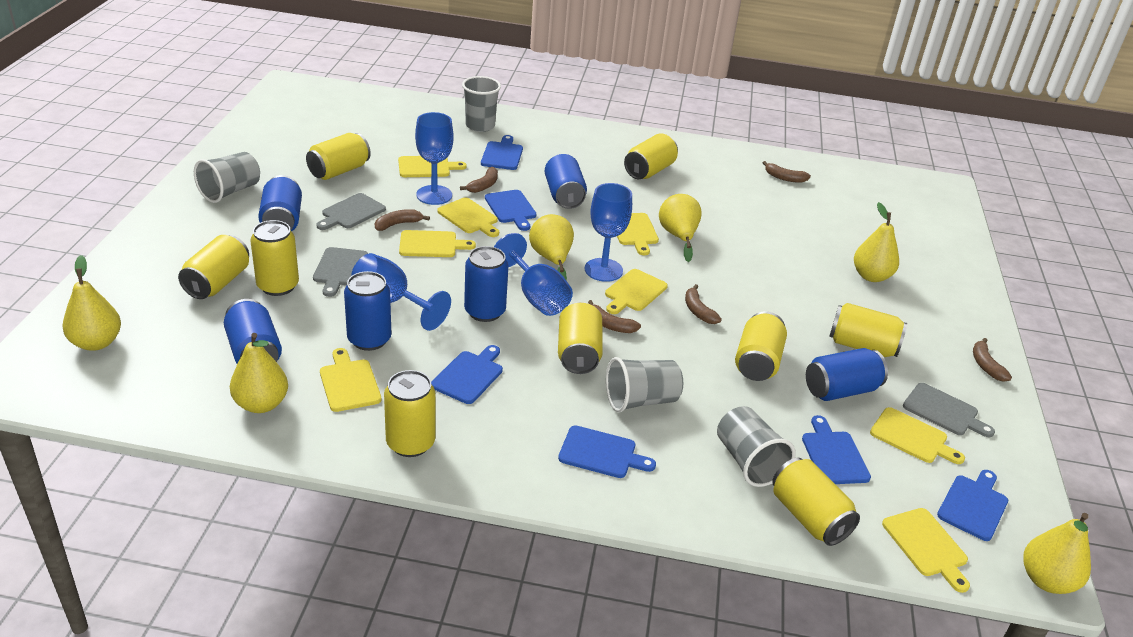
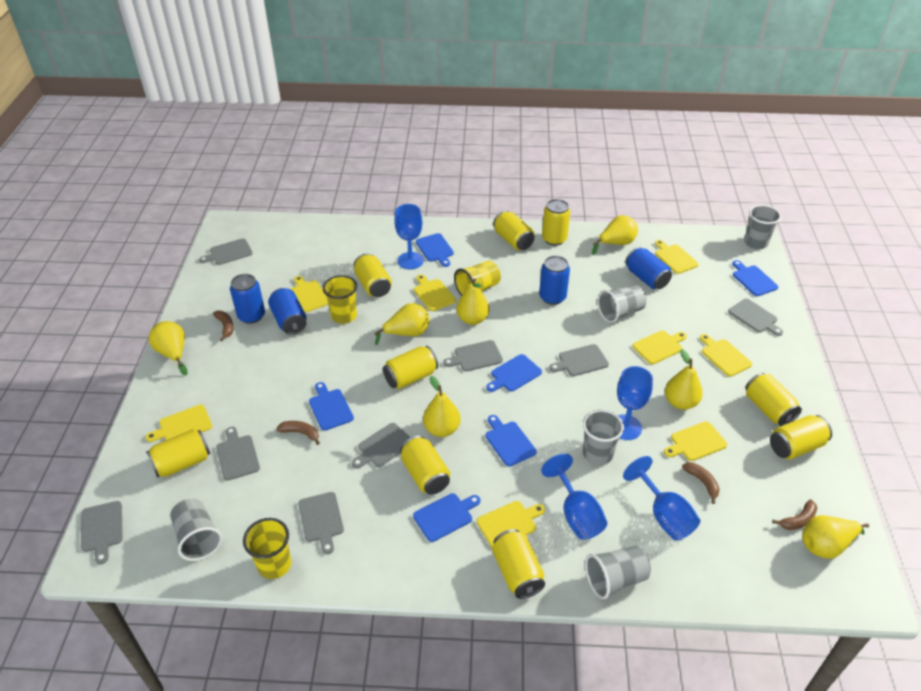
blue can: 6 -> 4
brown banana: 6 -> 4
grey cup: 4 -> 5
grey cutting board: 3 -> 8
yellow cup: 0 -> 3
yellow pear: 6 -> 7

